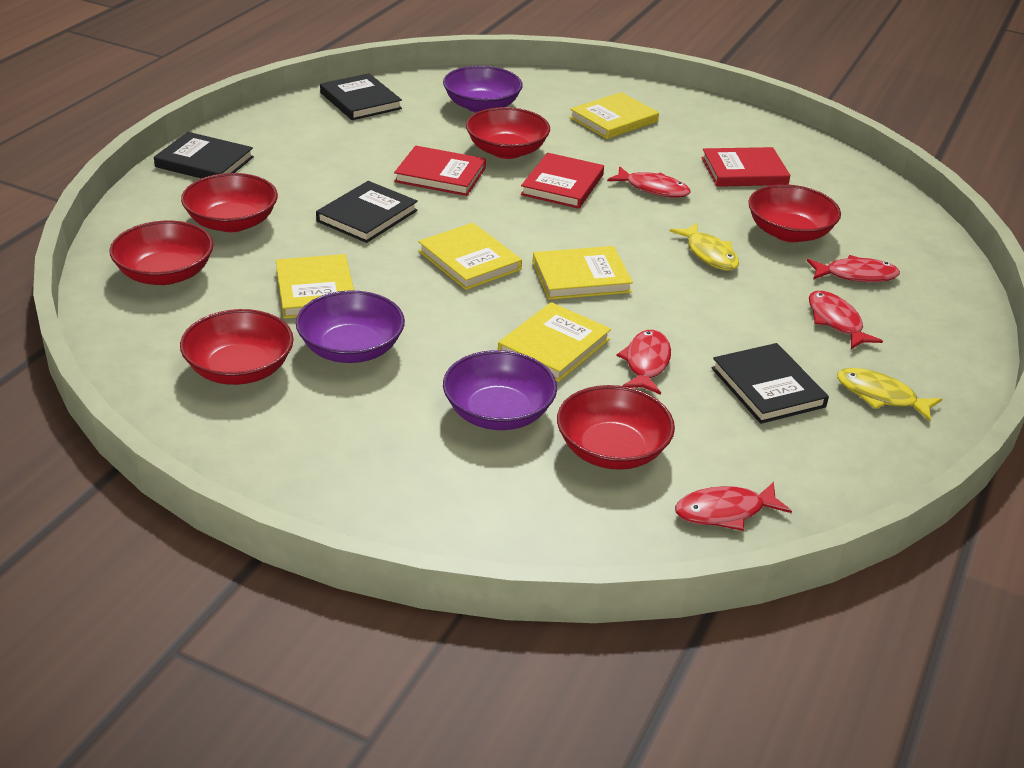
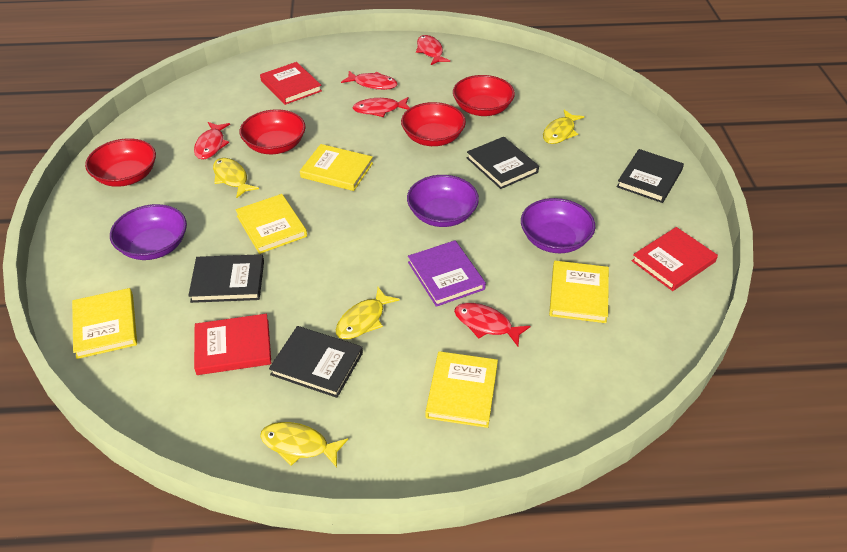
purple book: 0 -> 1
red bowl: 6 -> 4
yellow fish: 2 -> 4

